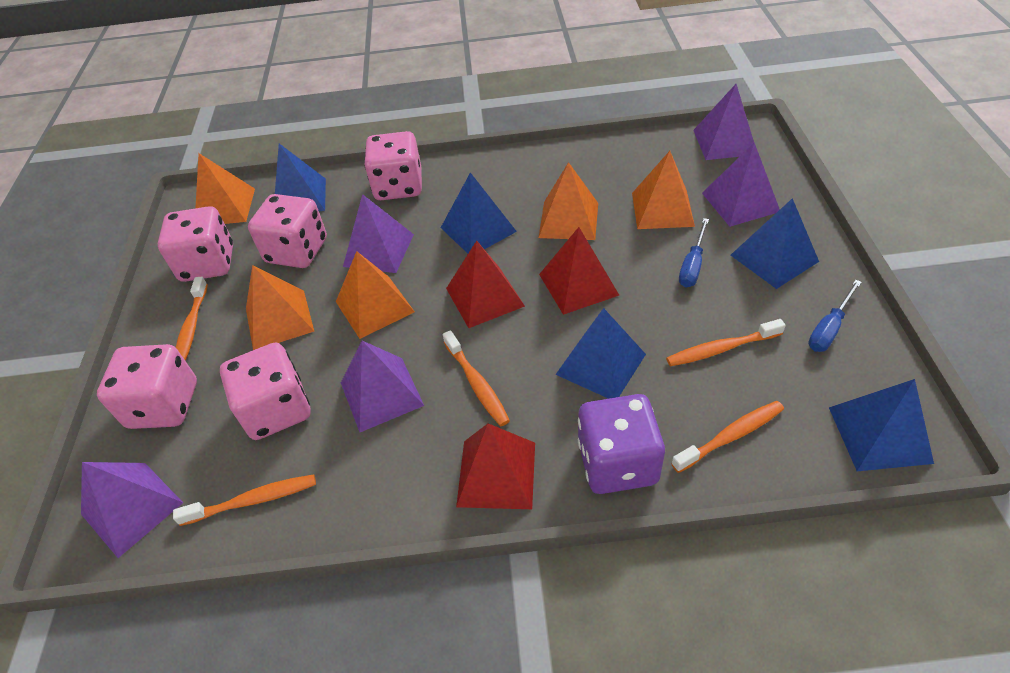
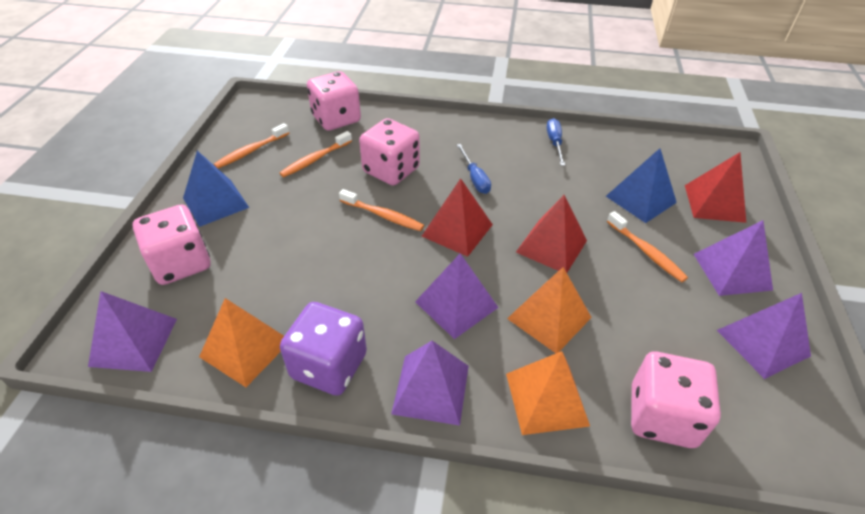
blue pyramid: 5 -> 2
orange pyramid: 5 -> 3
orange toothbrush: 5 -> 4
pink dice: 5 -> 4

